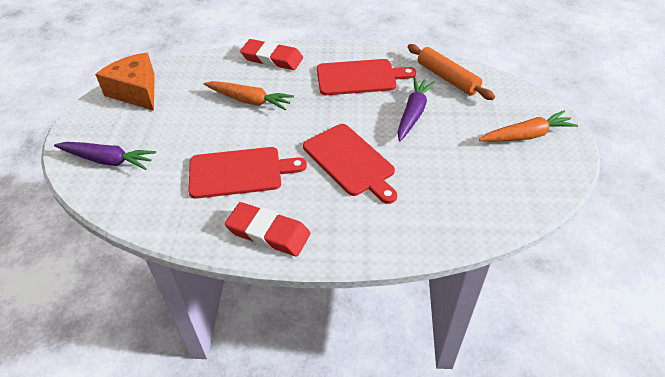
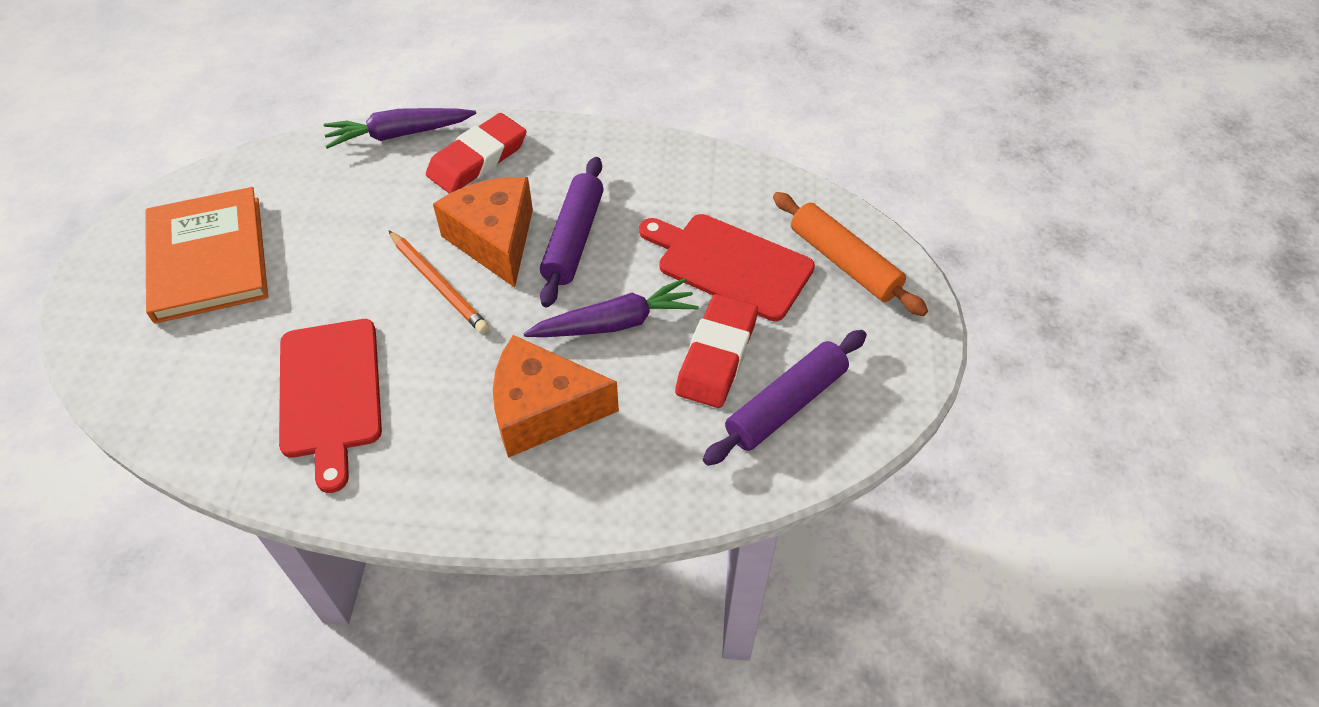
orange book: 0 -> 1
orange carrot: 2 -> 0
orange cheese: 1 -> 2
orange pencil: 0 -> 1
purple rolling pin: 0 -> 2
red cutting board: 3 -> 2

